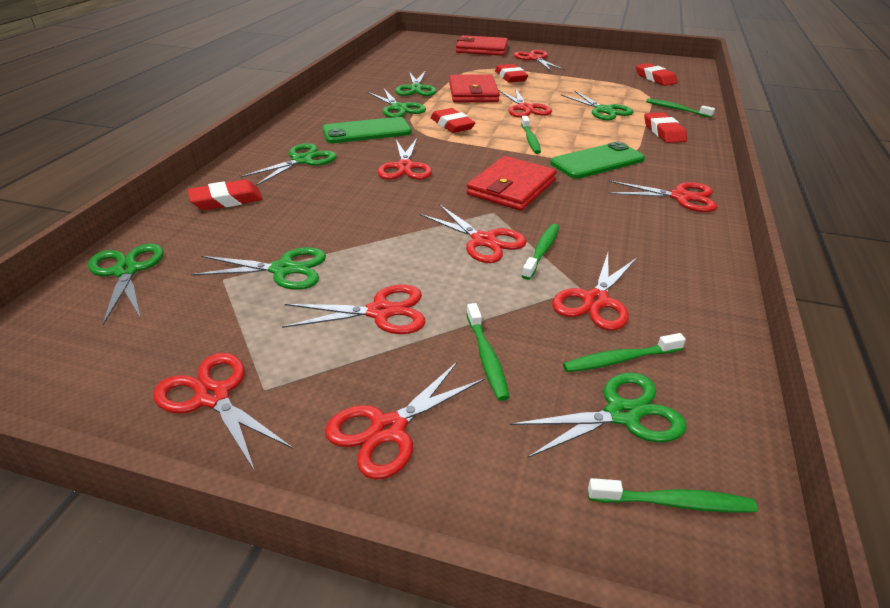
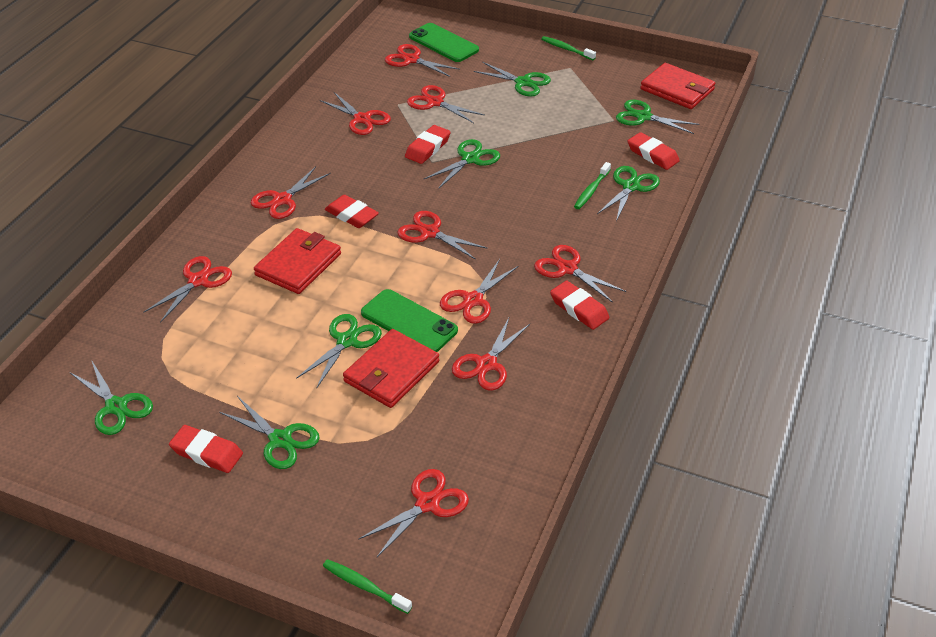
green toothbrush: 6 -> 3
red scissors: 9 -> 10

